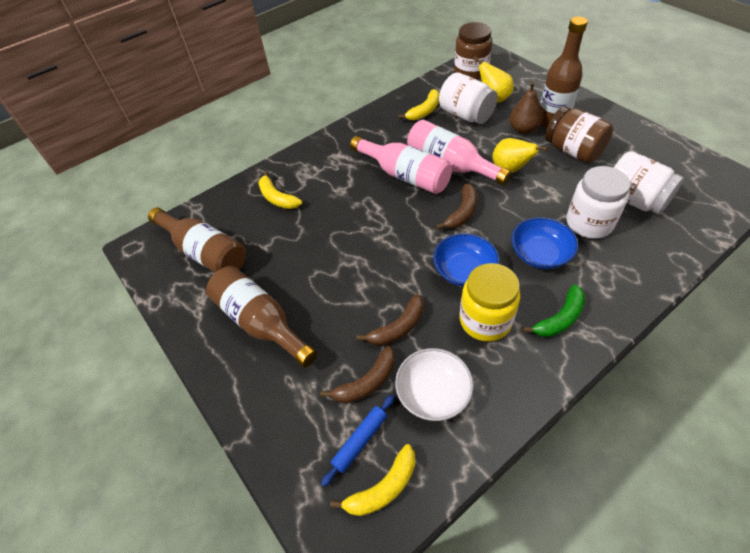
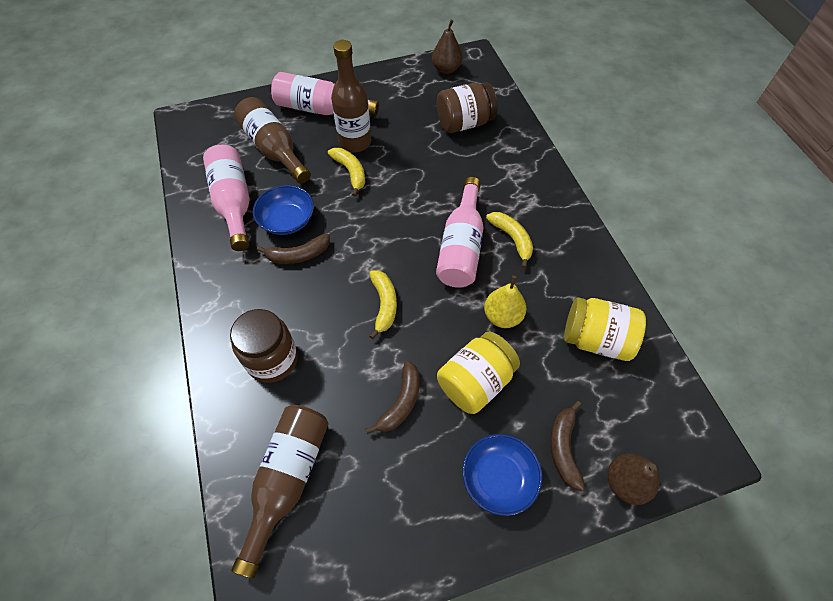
blue rolling pin: 1 -> 0
brown pear: 1 -> 2
green banana: 1 -> 0
pink bottle: 2 -> 3
white bowl: 1 -> 0
white jar: 3 -> 0
yellow jar: 1 -> 2
yellow pear: 2 -> 1

